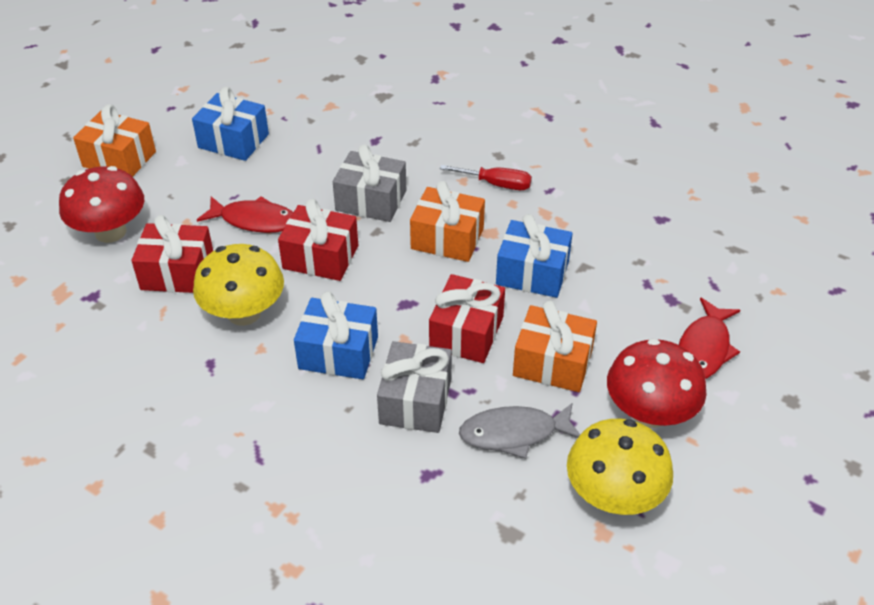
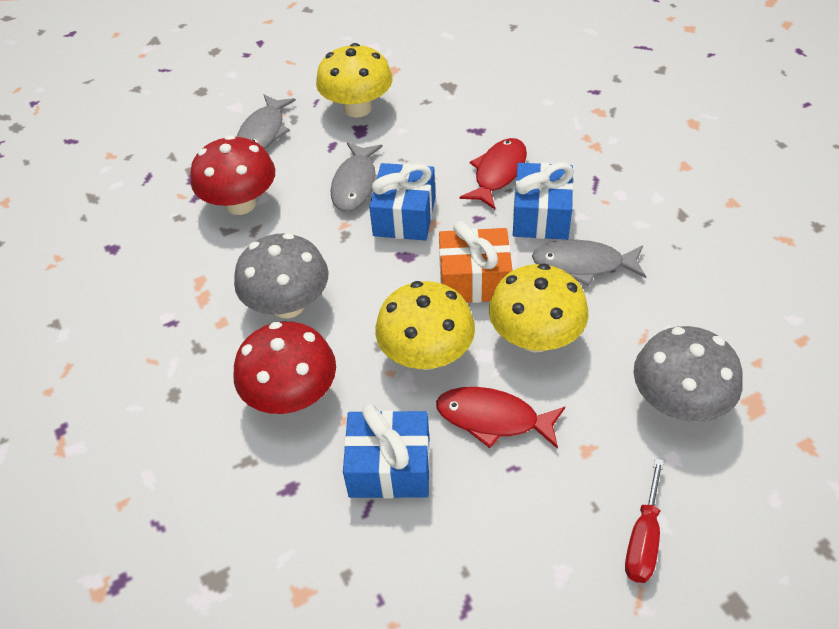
grey fish: 1 -> 3
grey gift: 2 -> 0
grey mushroom: 0 -> 2
orange gift: 3 -> 1
red gift: 3 -> 0
yellow mushroom: 2 -> 3

